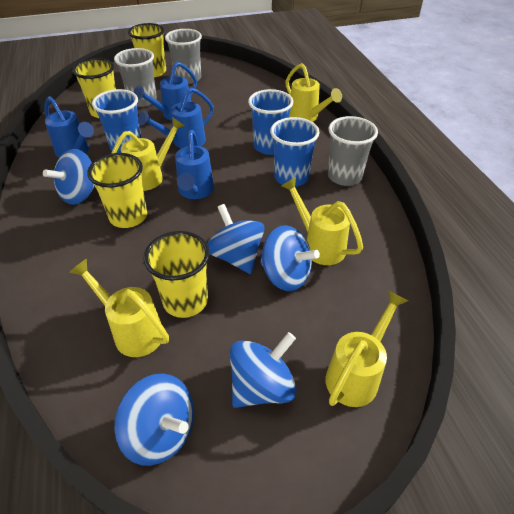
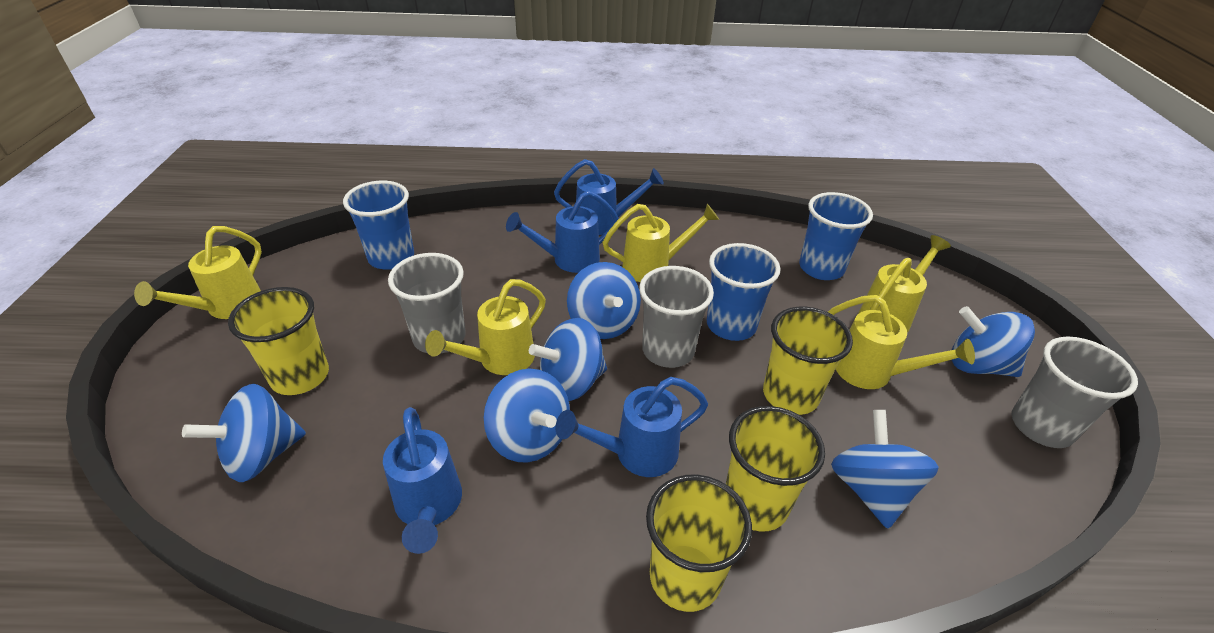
blue spinning top: 5 -> 6

